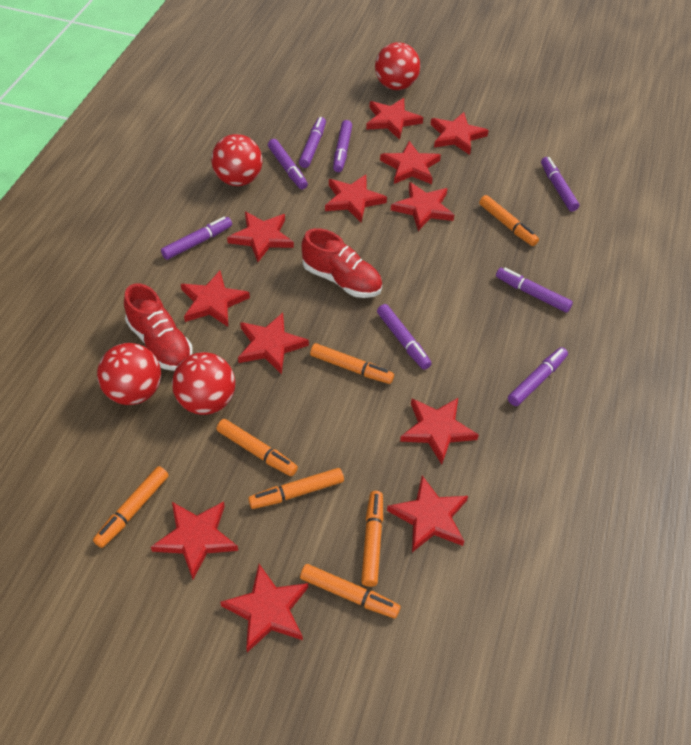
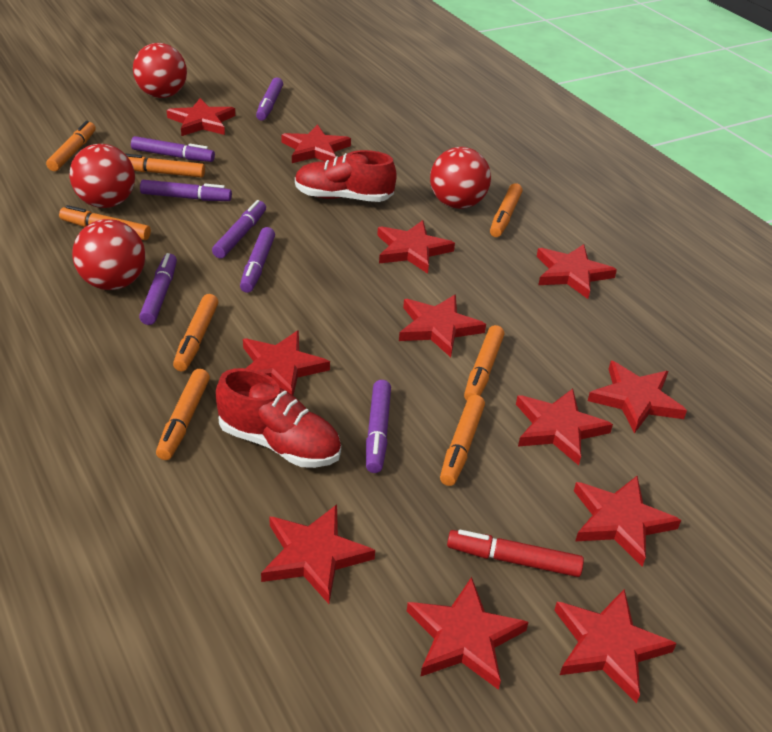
orange marker: 7 -> 8
purple marker: 8 -> 7
red marker: 0 -> 1

